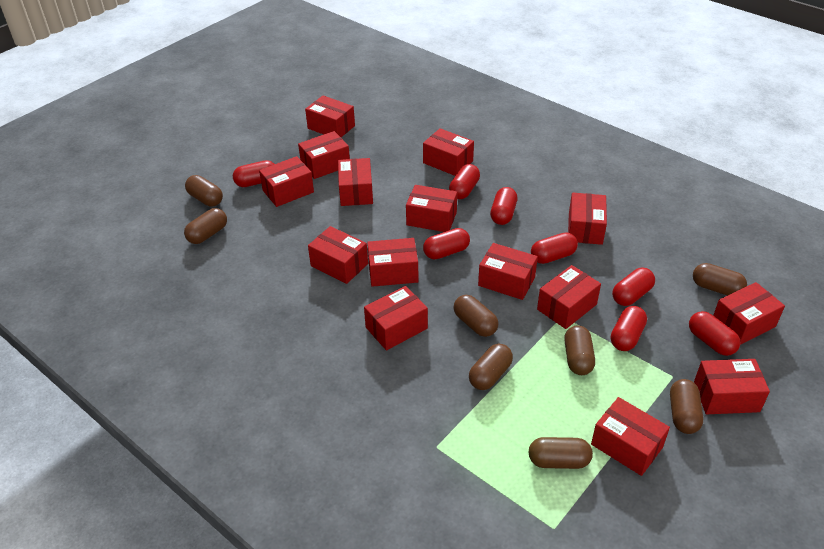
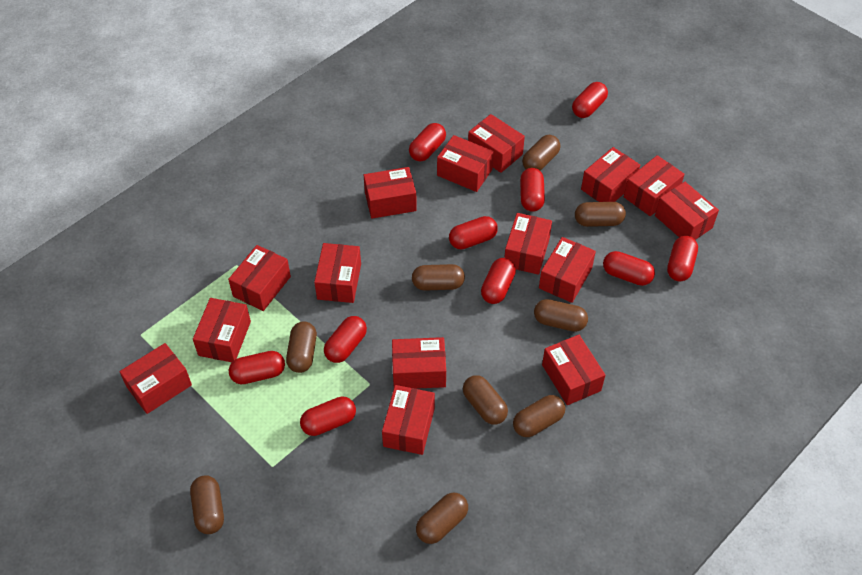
brown capsule: 8 -> 9
red capsule: 8 -> 10

